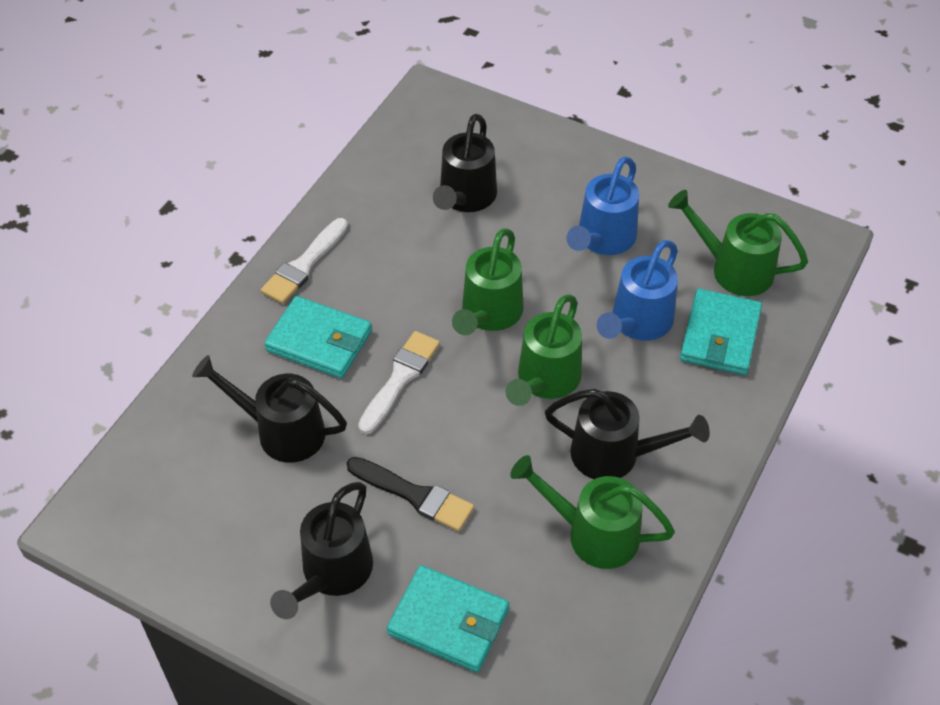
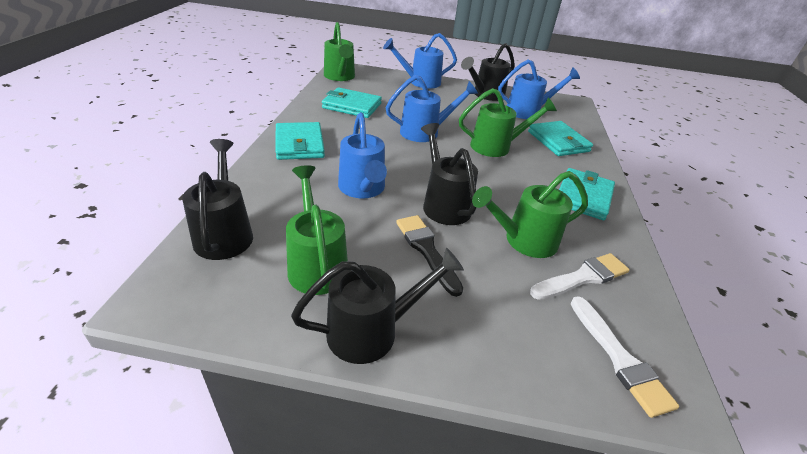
blue watering can: 2 -> 4
turquoise wallet: 3 -> 4

